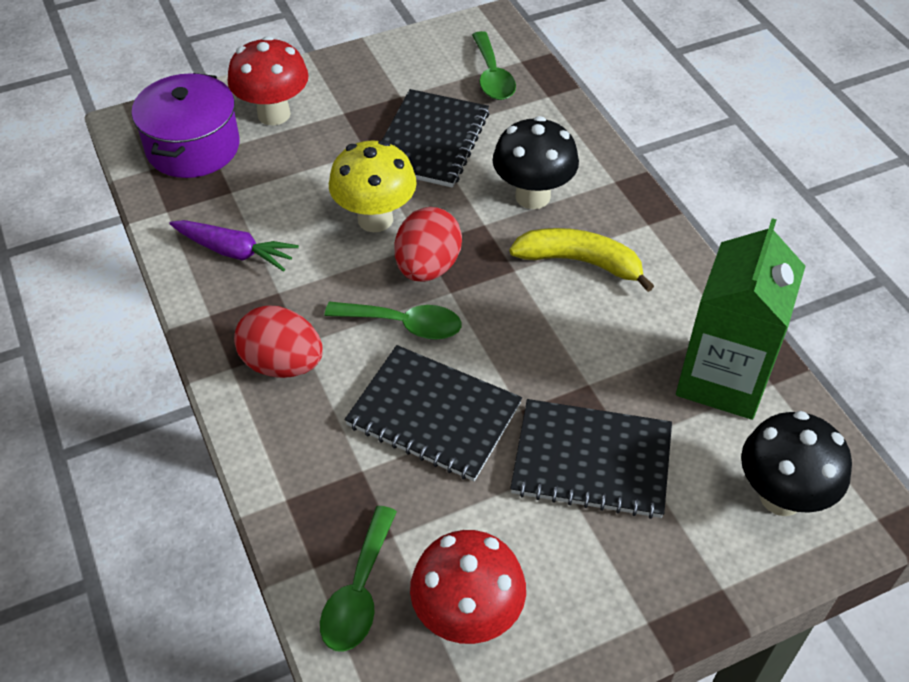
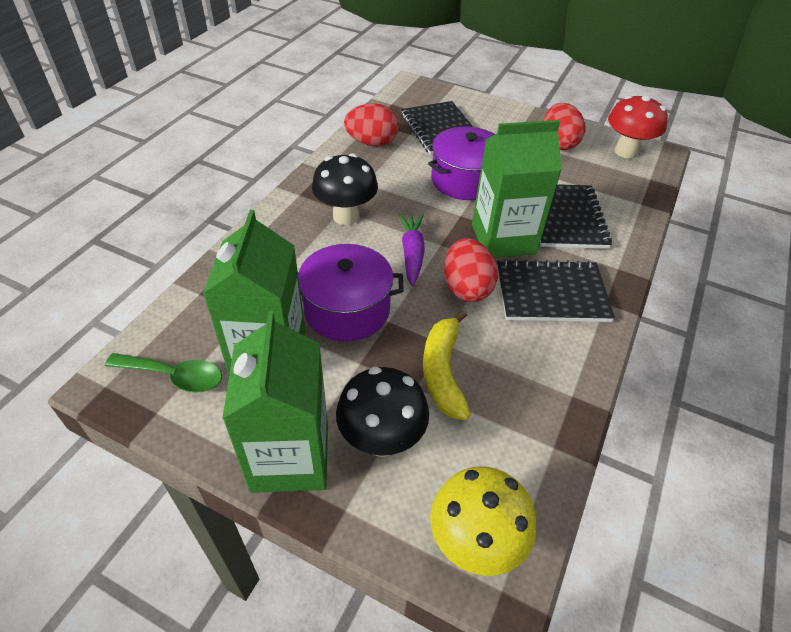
green carton: 1 -> 3
green spoon: 3 -> 1
purple pot: 1 -> 2
red egg: 2 -> 3
red mushroom: 2 -> 1

